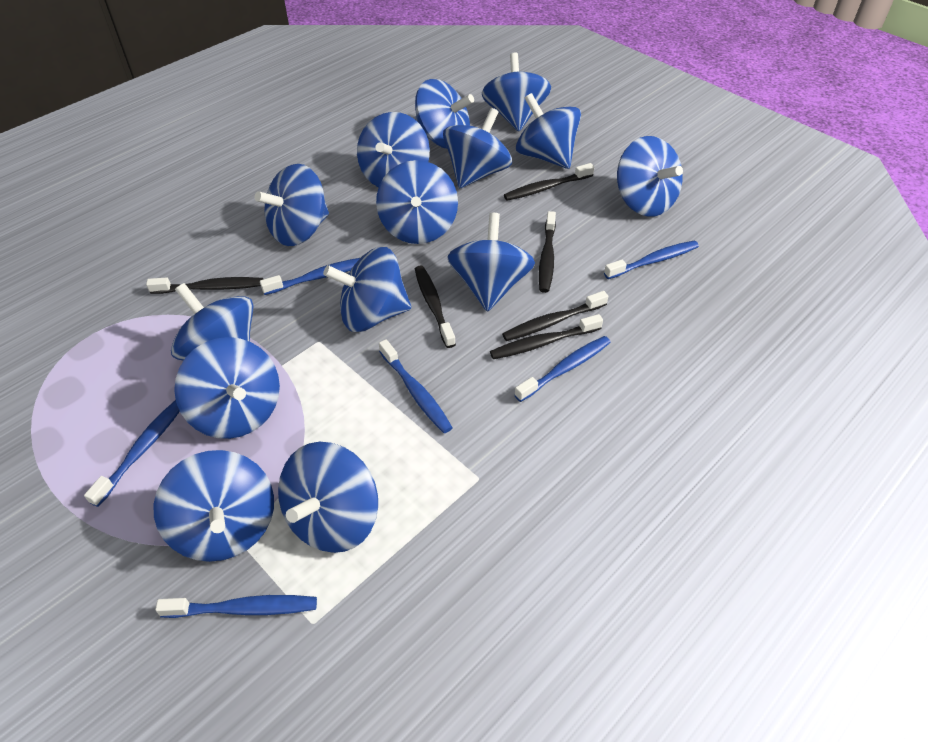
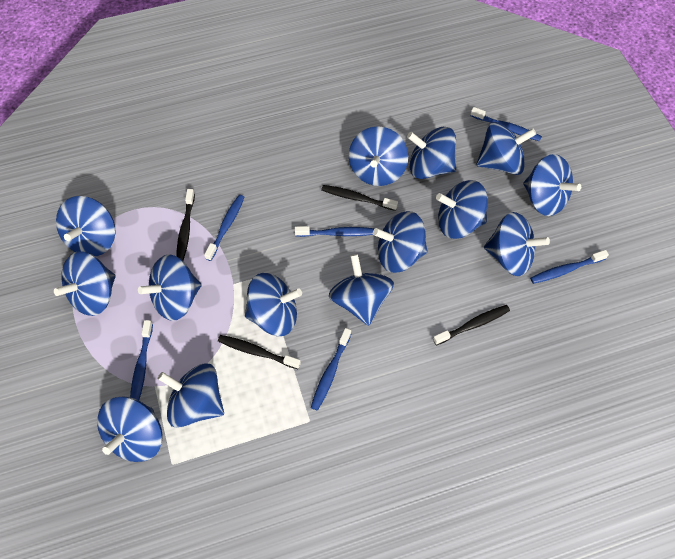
black toothbrush: 6 -> 4

